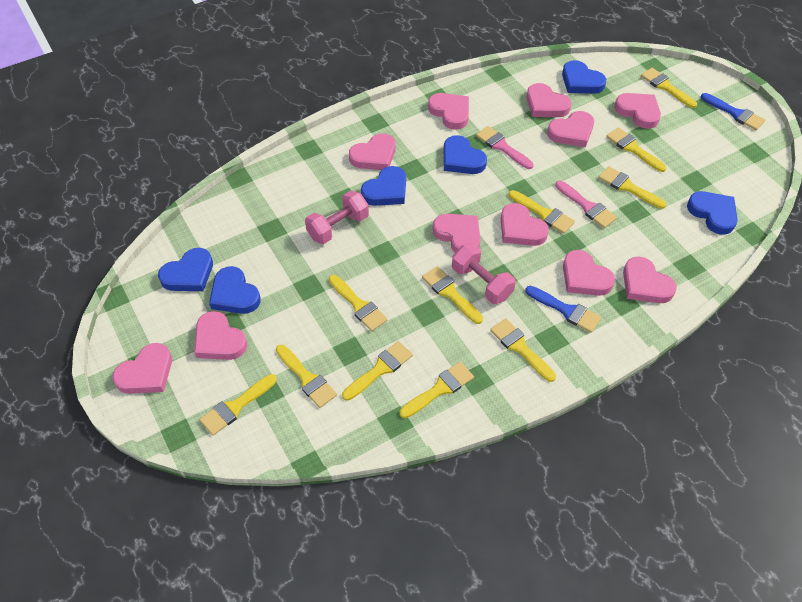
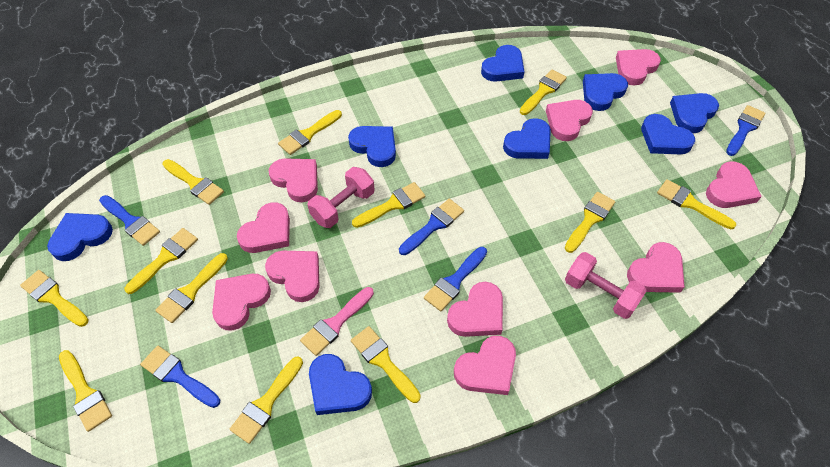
blue brush: 2 -> 5
blue heart: 6 -> 8
pink brush: 2 -> 1
pink heart: 11 -> 10
yellow brush: 11 -> 12

